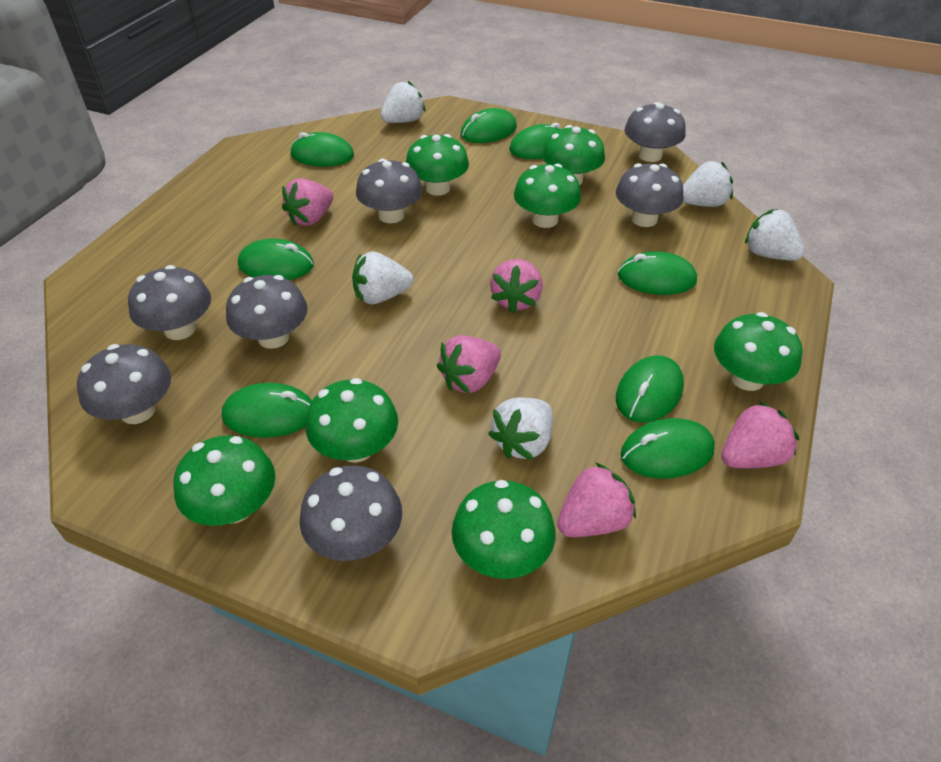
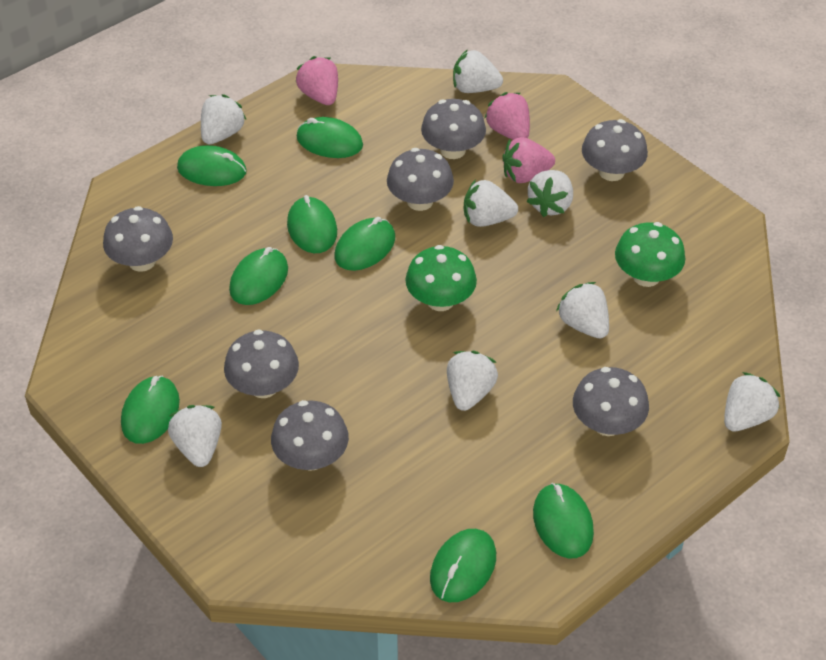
green mushroom: 7 -> 2
pink strawberry: 5 -> 3
white strawberry: 5 -> 8

